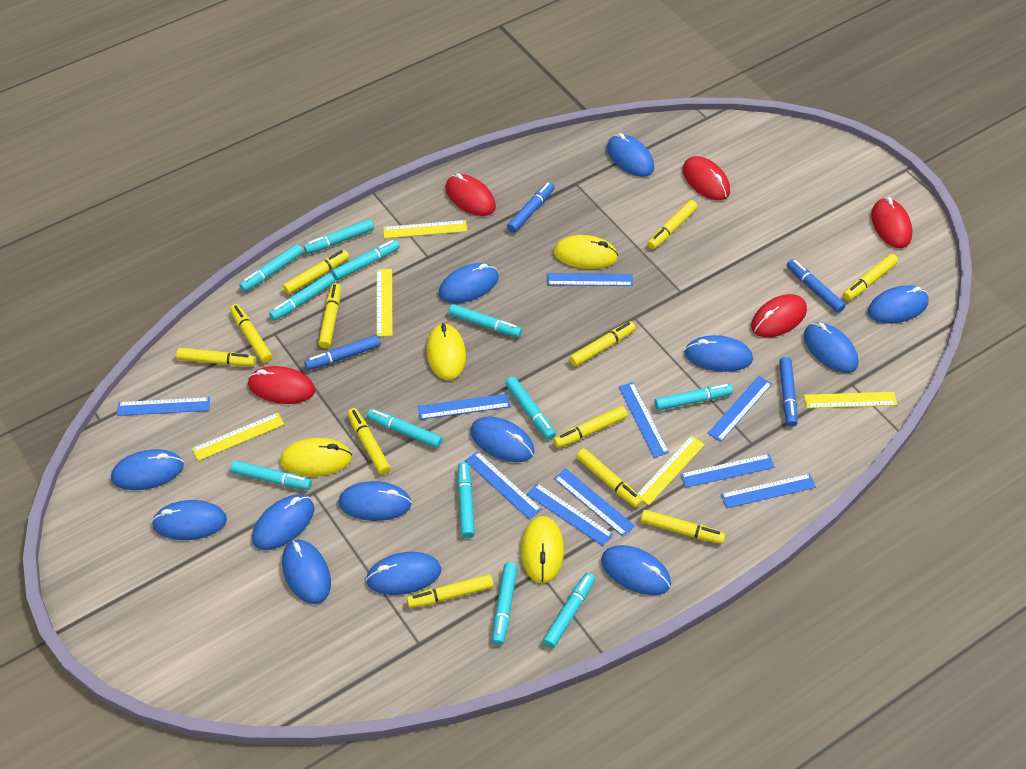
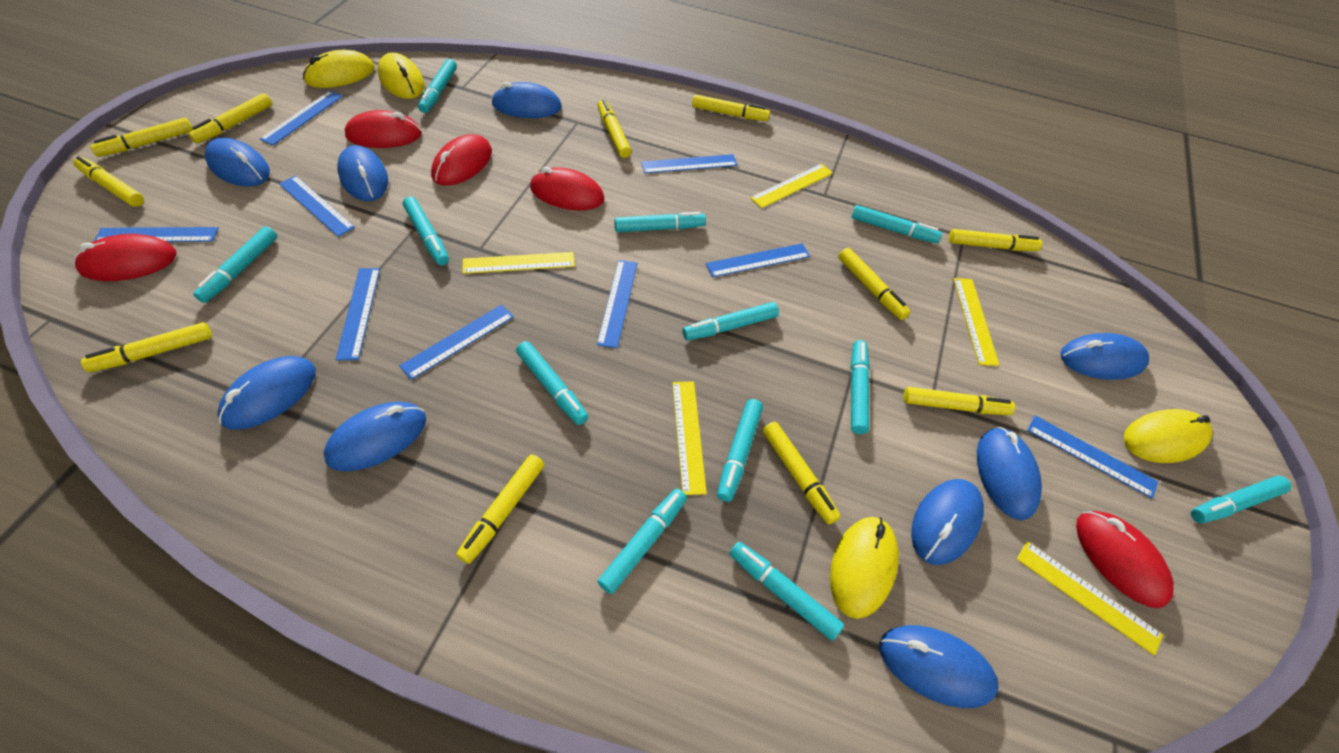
blue marker: 4 -> 0
blue mouse: 13 -> 9
blue ruler: 10 -> 9
yellow marker: 12 -> 11

